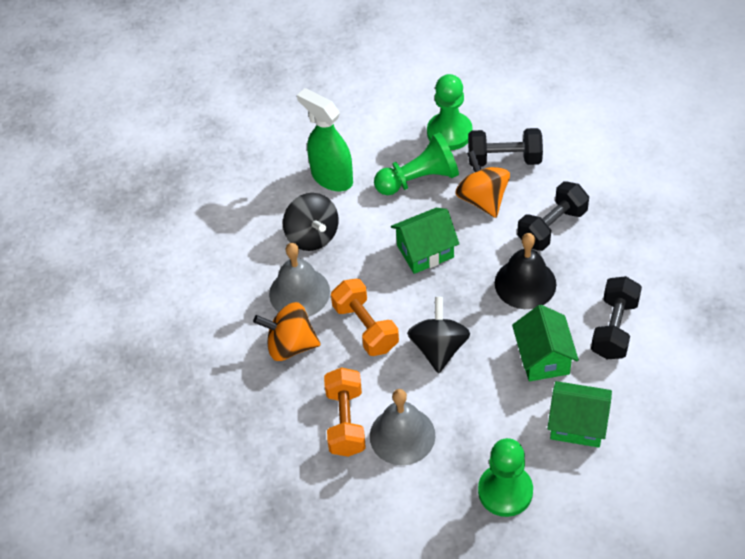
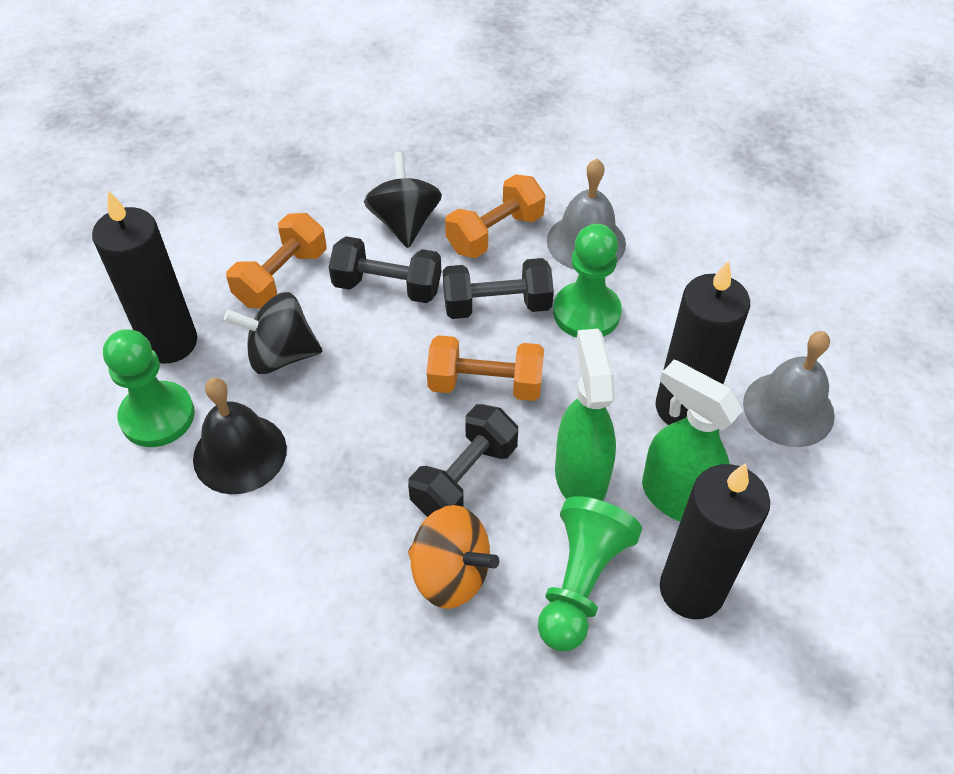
black candle: 0 -> 3
green house: 3 -> 0
green spray bottle: 1 -> 2
orange dumbbell: 2 -> 3
orange spinning top: 2 -> 1

